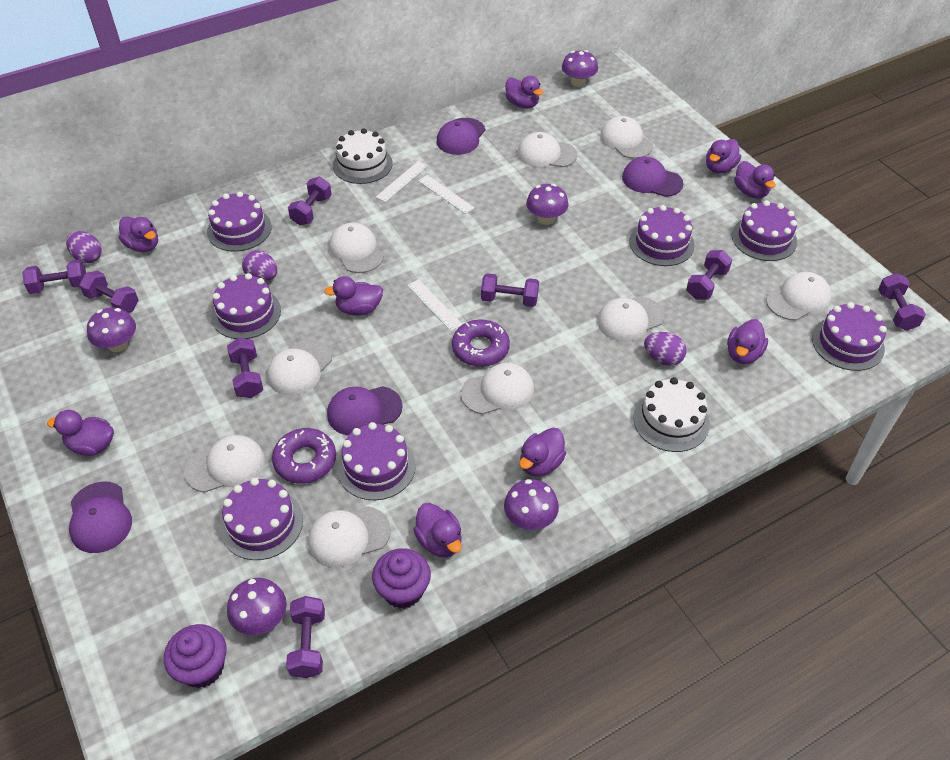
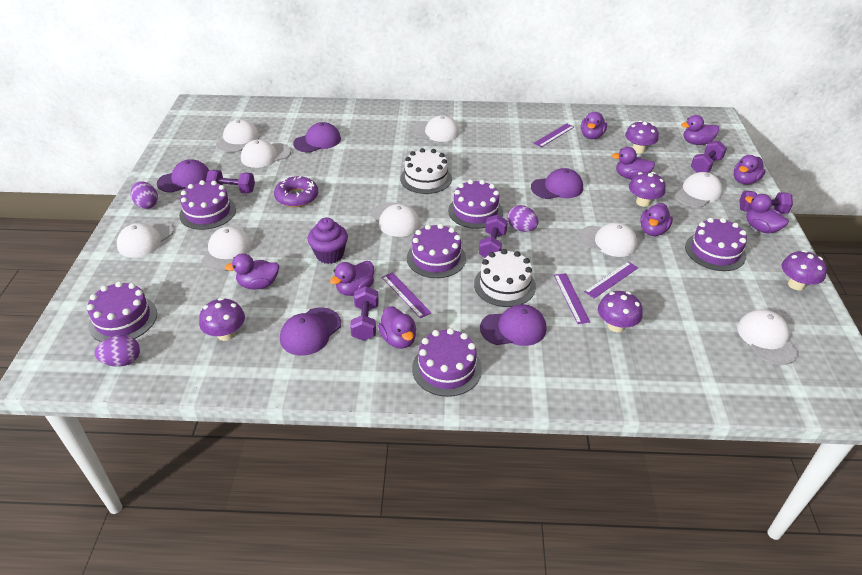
purple cake: 7 -> 6
purple cap: 4 -> 5
purple cupcake: 2 -> 1
purple donut: 2 -> 1
purple dumbbell: 8 -> 5
purple ruler: 0 -> 4
white ruler: 3 -> 0

